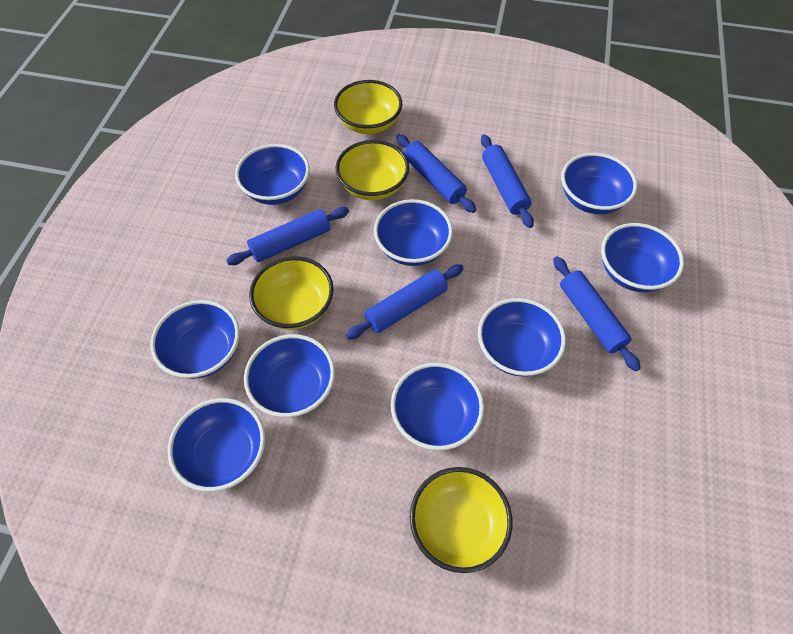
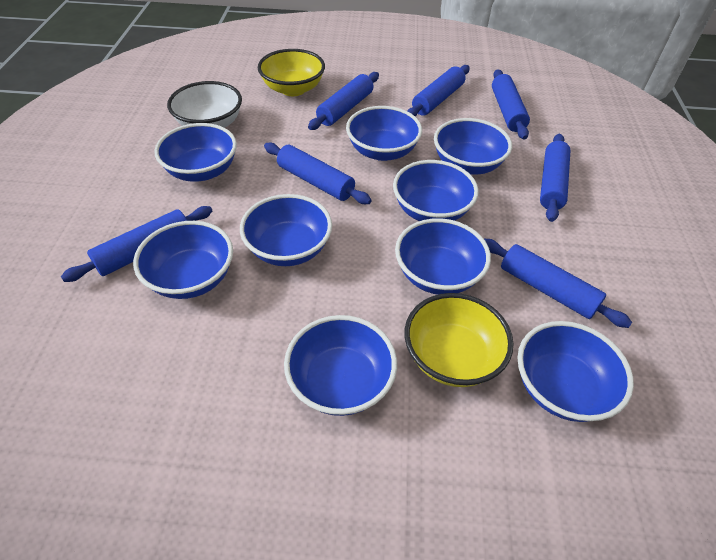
blue rolling pin: 5 -> 7
white bowl: 0 -> 1
yellow bowl: 4 -> 2

